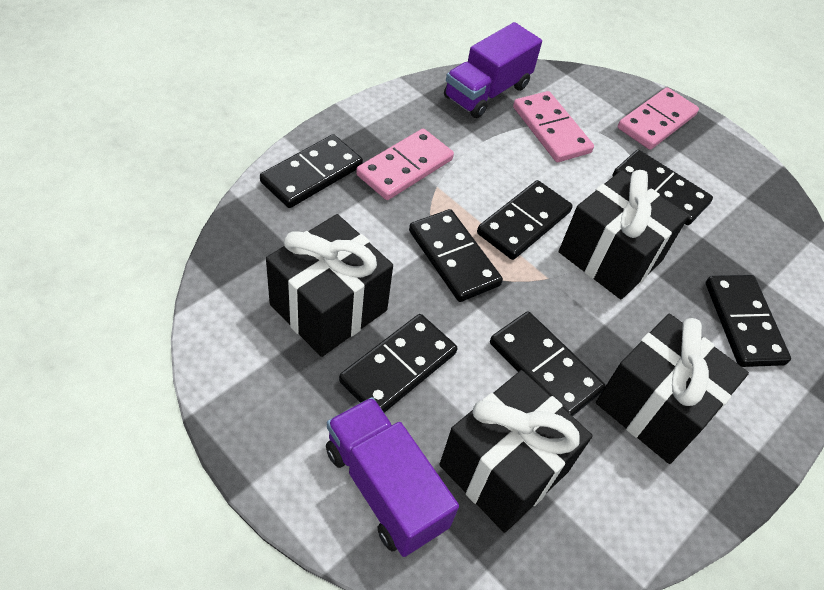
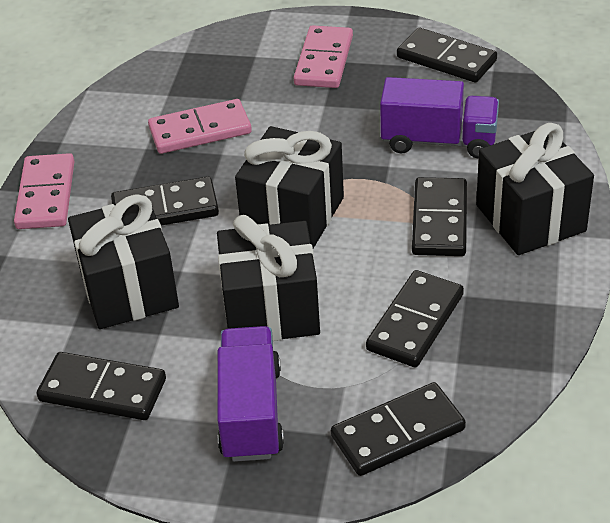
black domino: 7 -> 6

